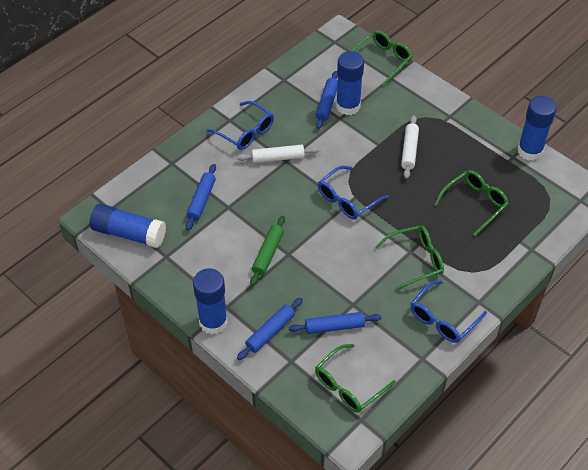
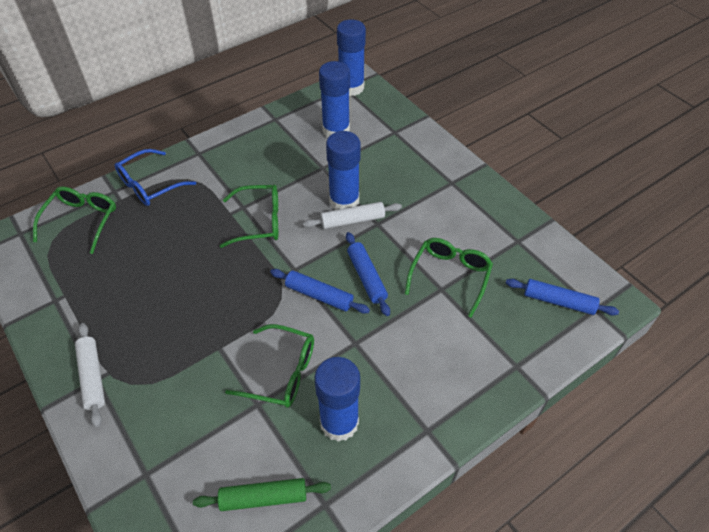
blue glasses: 3 -> 1
blue rolling pin: 4 -> 3

